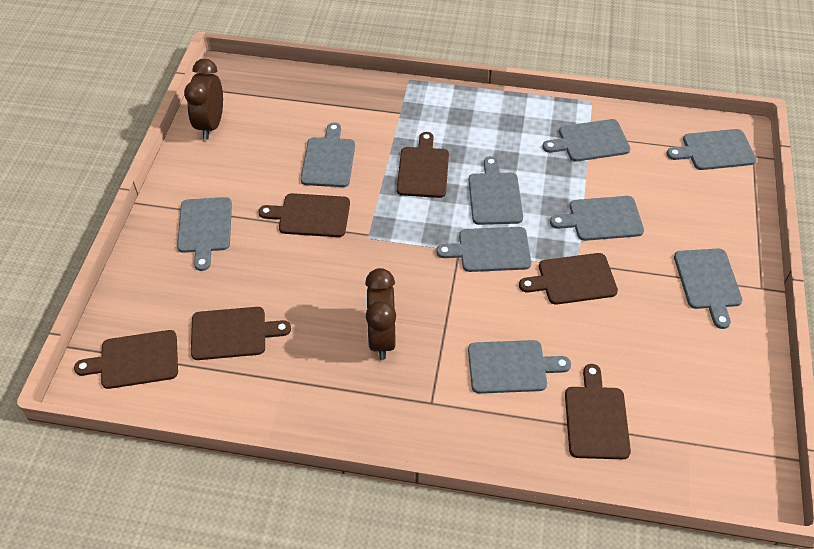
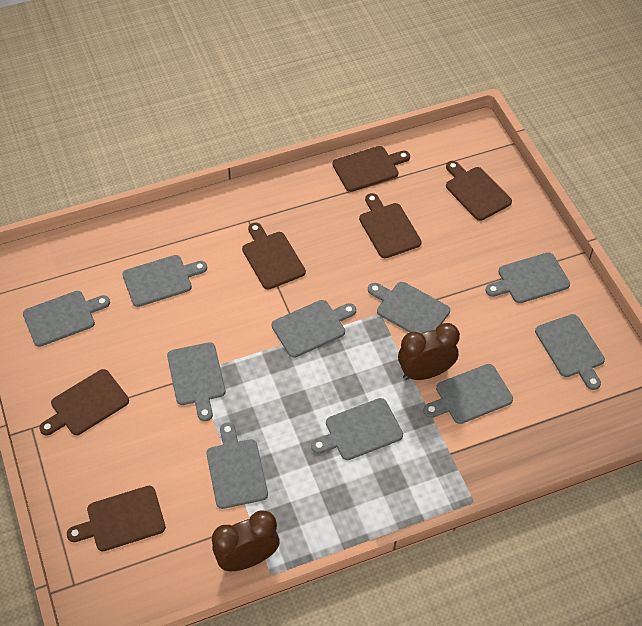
grey cutting board: 9 -> 10

